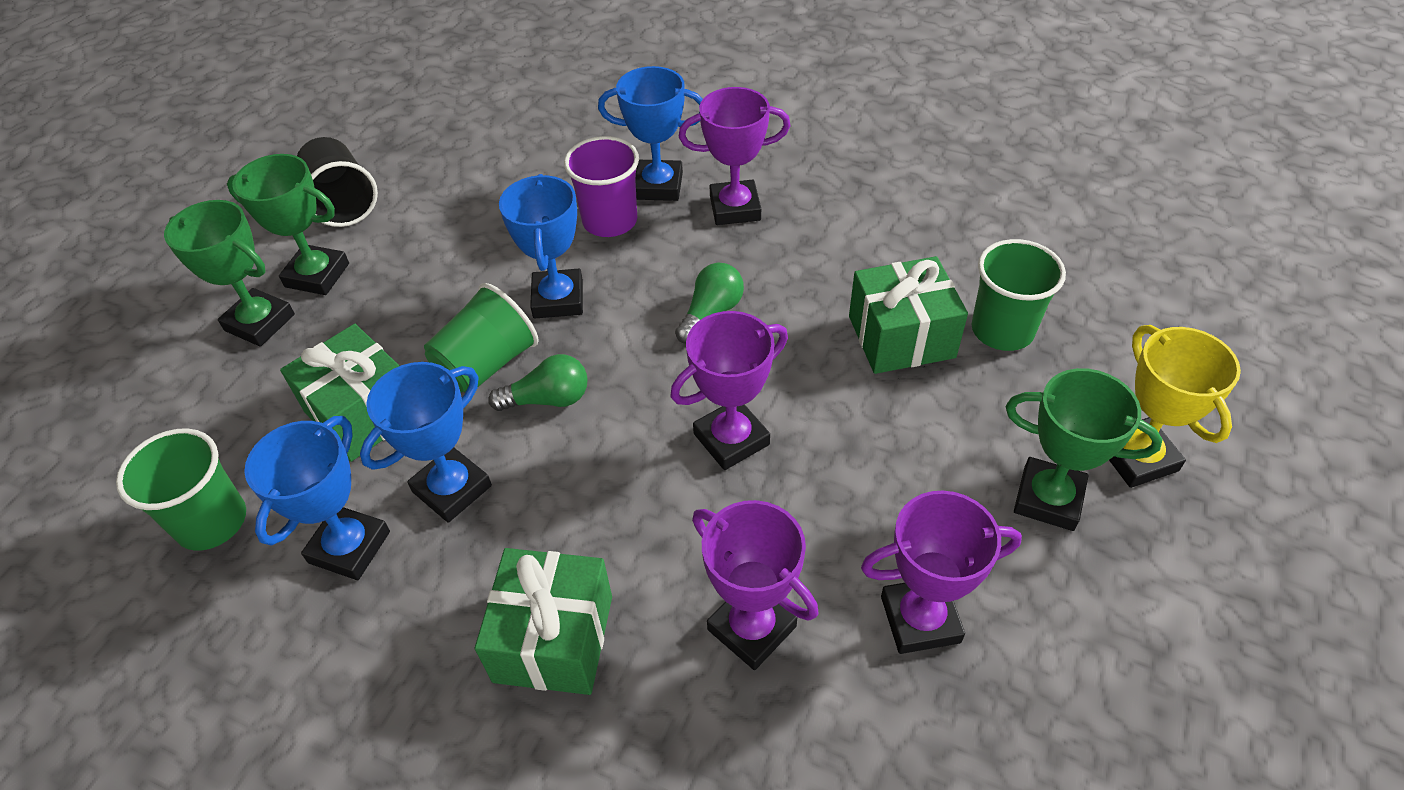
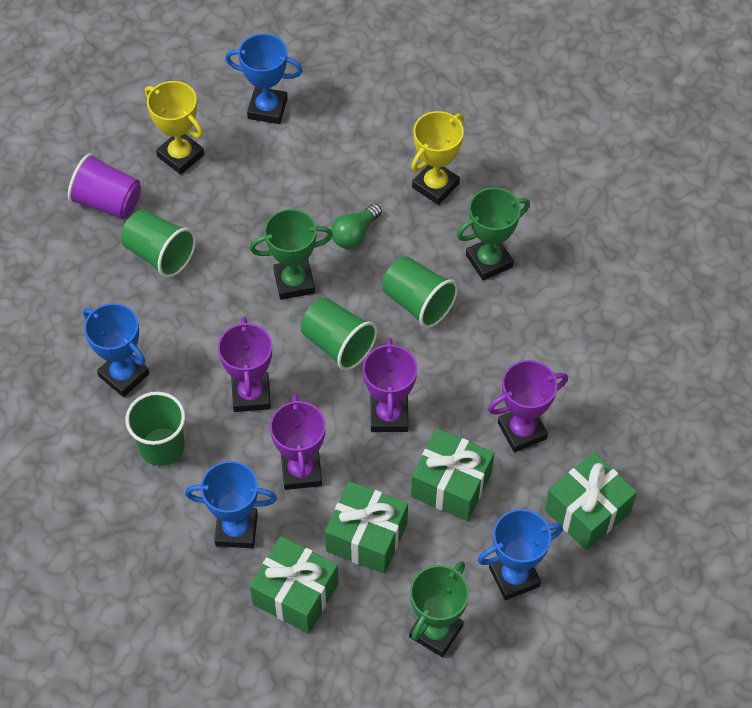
black cup: 1 -> 0
green cup: 3 -> 4
green gift: 3 -> 4
green light bulb: 2 -> 1
yellow trophy: 1 -> 2

